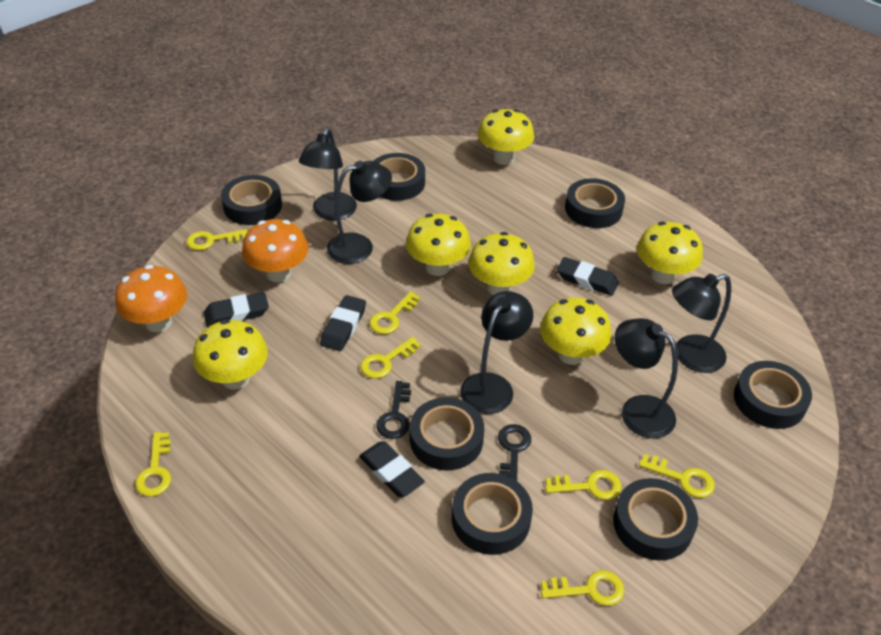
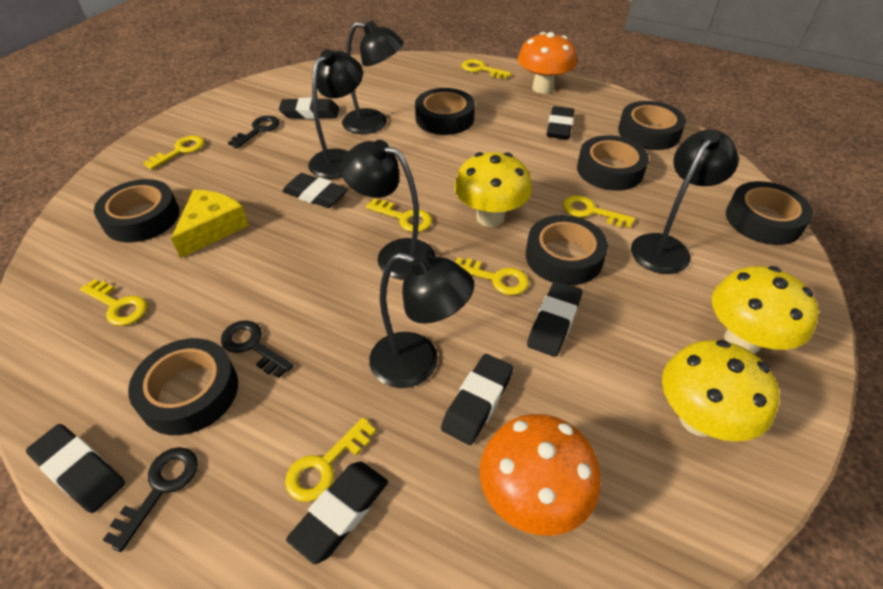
black eraser: 4 -> 7
black key: 2 -> 3
yellow cheese: 0 -> 1
yellow mushroom: 6 -> 3

